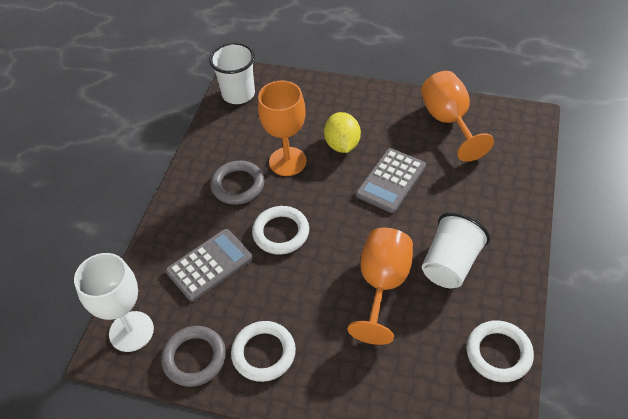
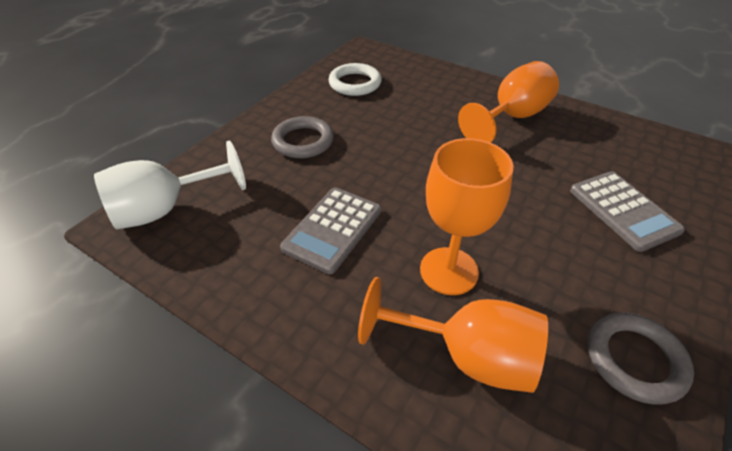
white cup: 2 -> 0
white ring: 3 -> 1
yellow lemon: 1 -> 0

